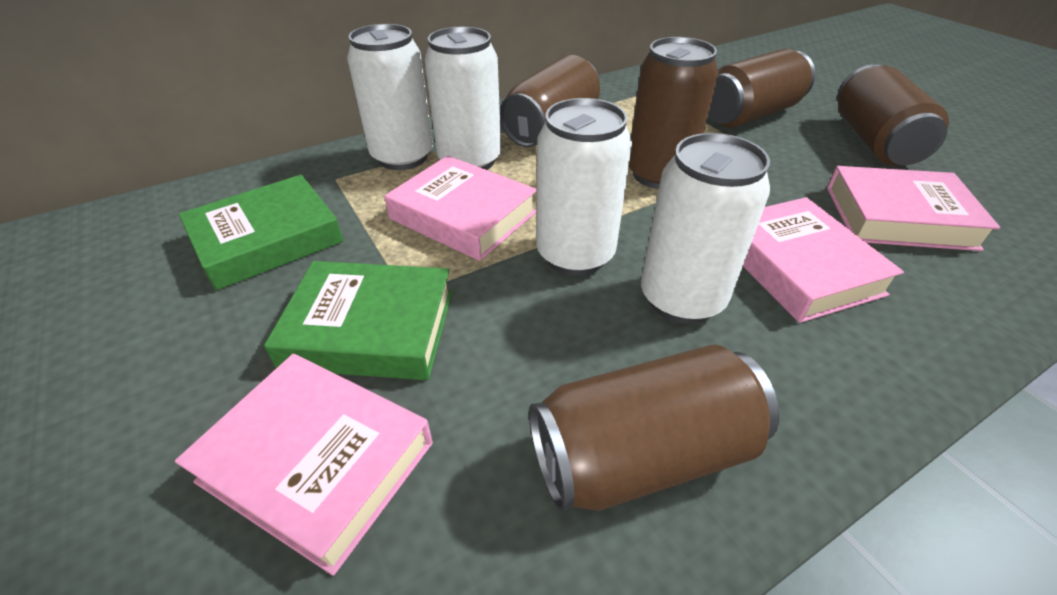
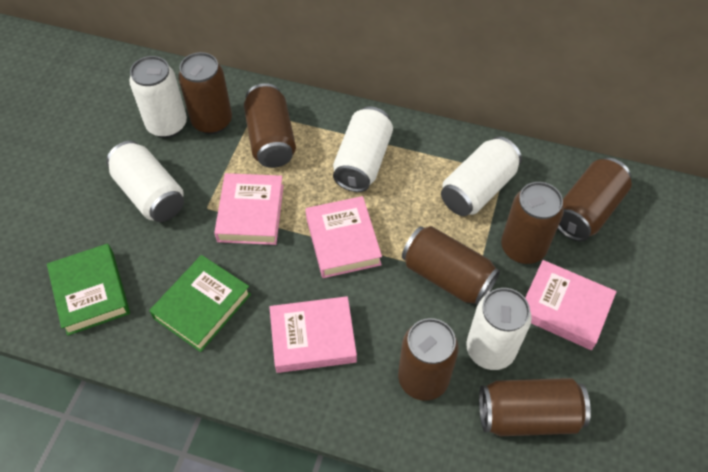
brown can: 5 -> 7
white can: 4 -> 5

